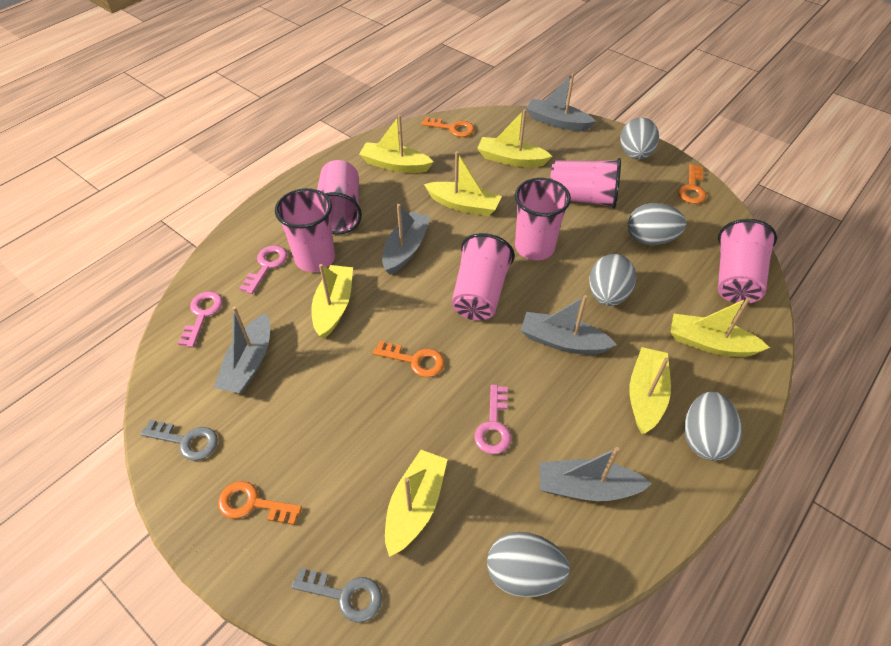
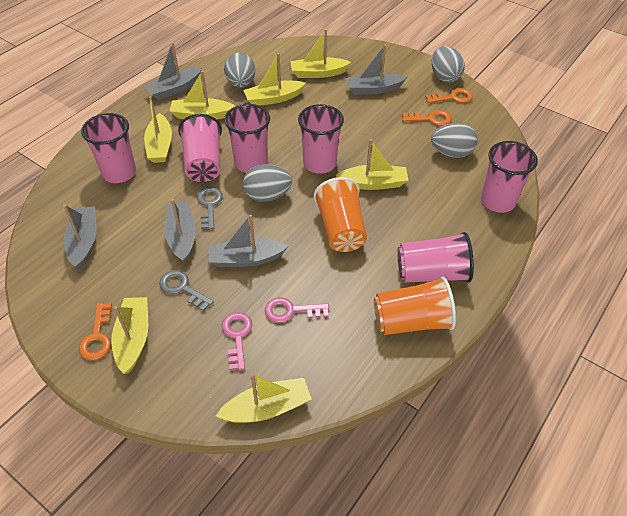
grey egg: 5 -> 4
orange cup: 0 -> 2
orange key: 4 -> 3
pink key: 3 -> 2

